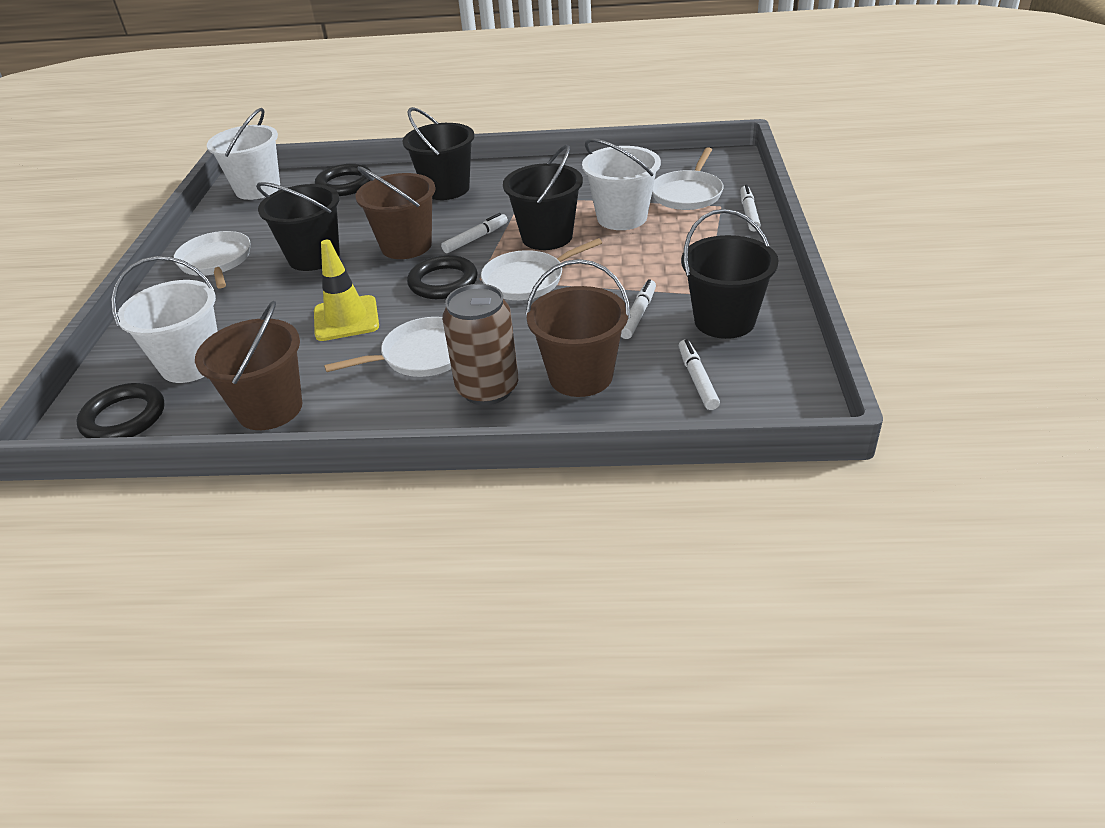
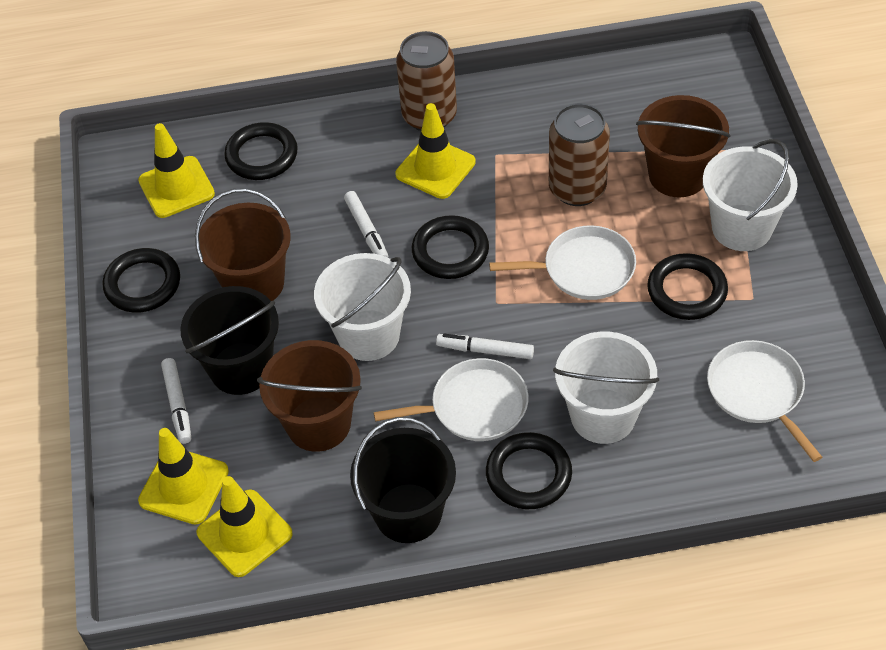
black bucket: 4 -> 2
black ring: 3 -> 5
brown can: 1 -> 2
white marker: 4 -> 3
white pan: 4 -> 3
yellow traffic cone: 1 -> 4

